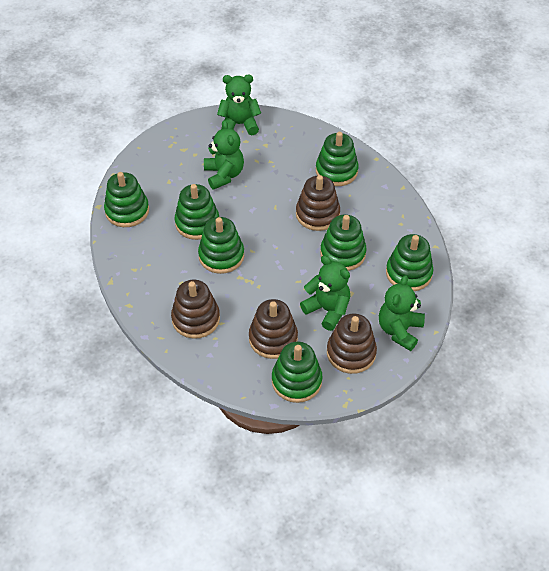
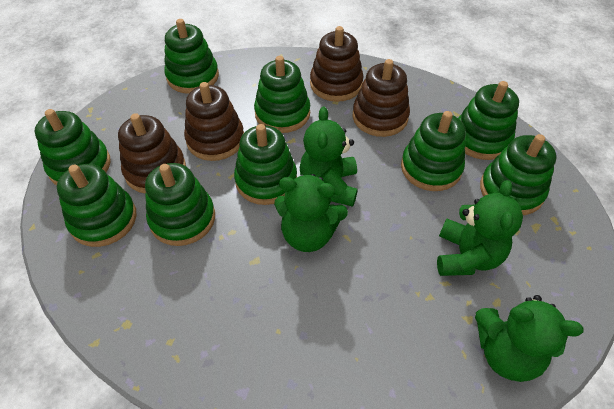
green stacking toy: 7 -> 9

